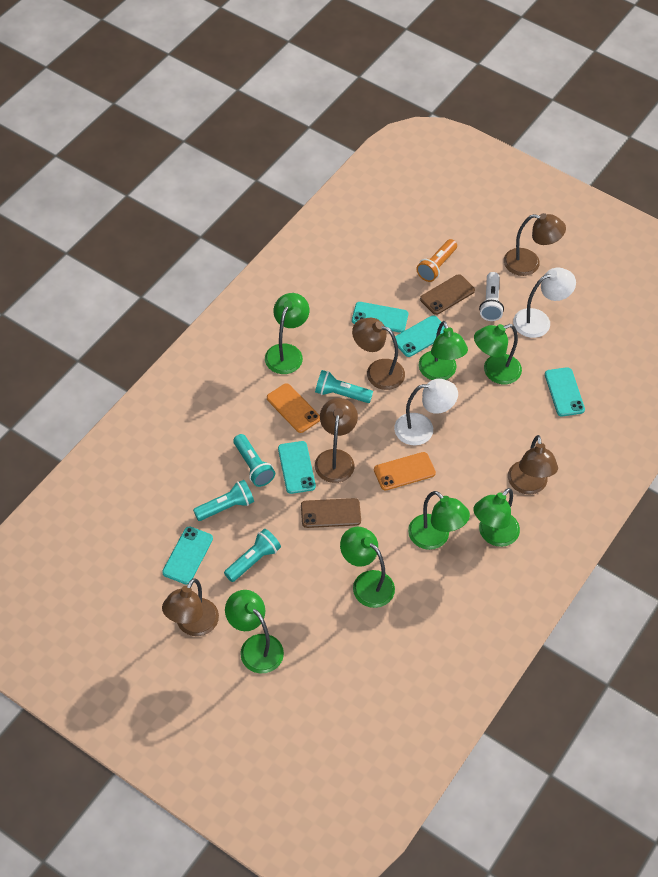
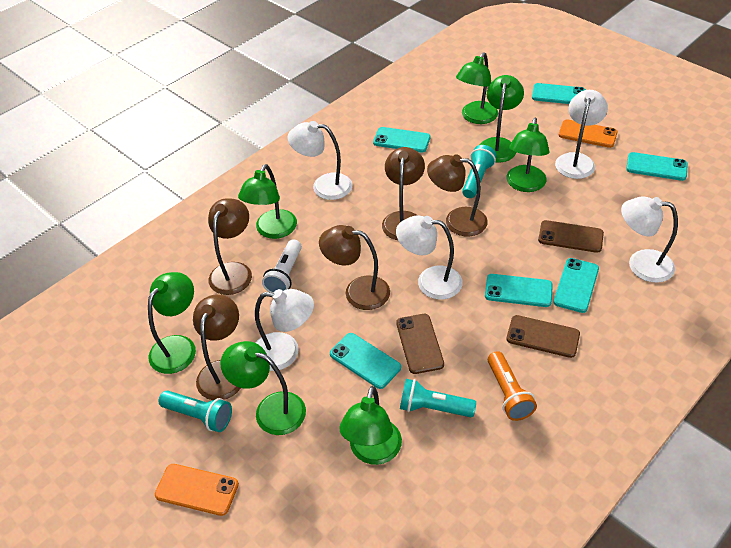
brown phone: 2 -> 3
turquoise flashlight: 4 -> 3
turquoise phone: 5 -> 6
white lamp: 2 -> 5

